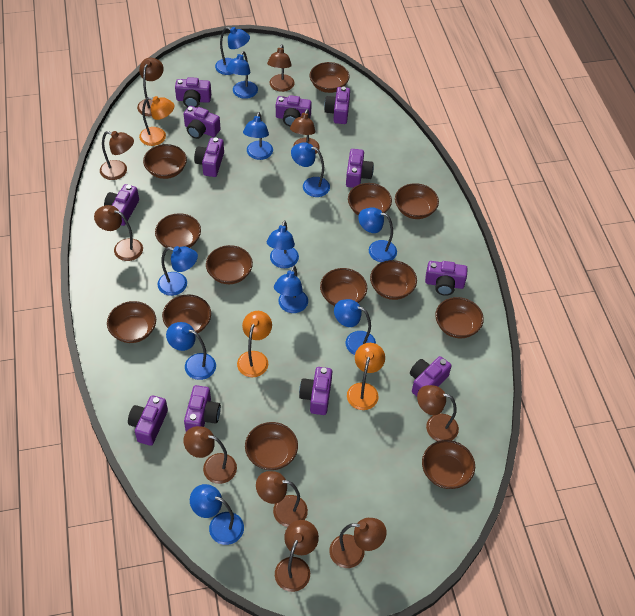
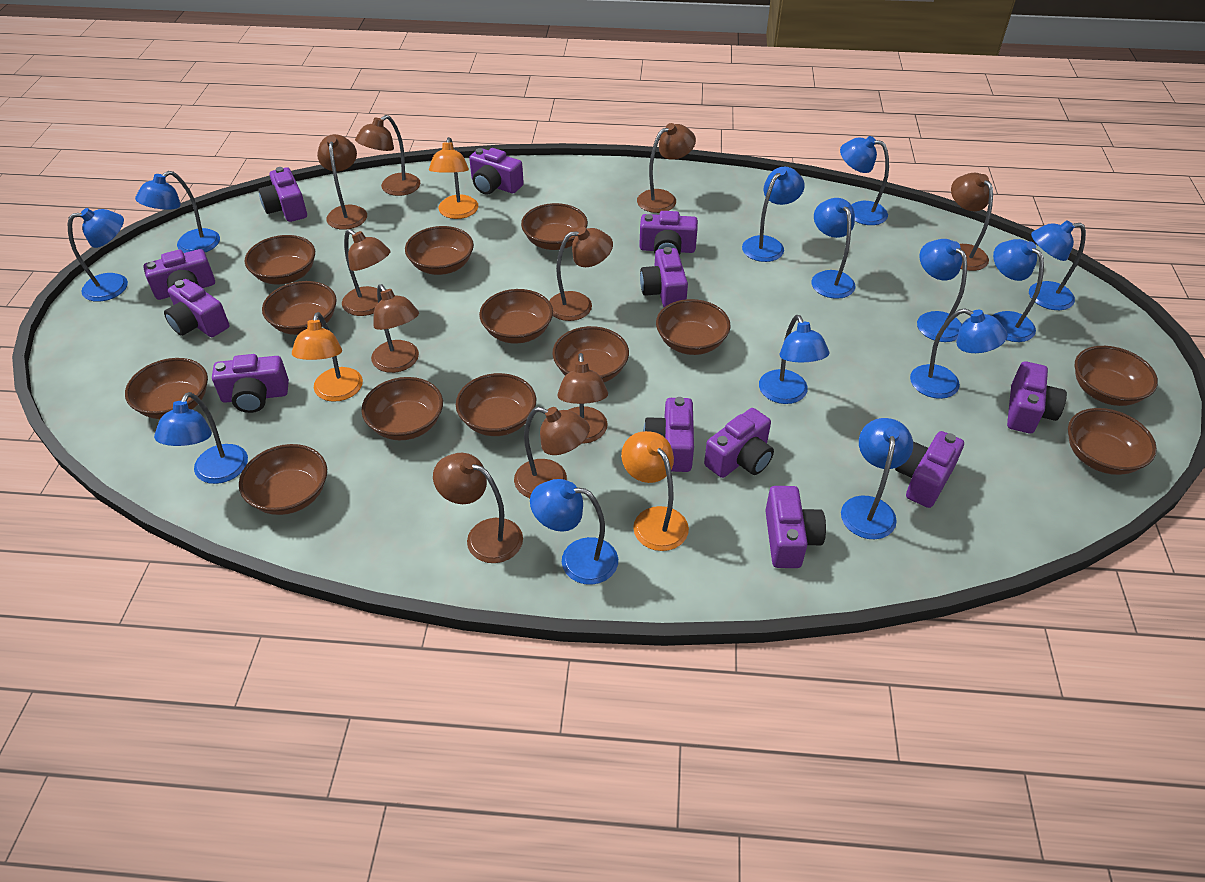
blue lamp: 11 -> 13

